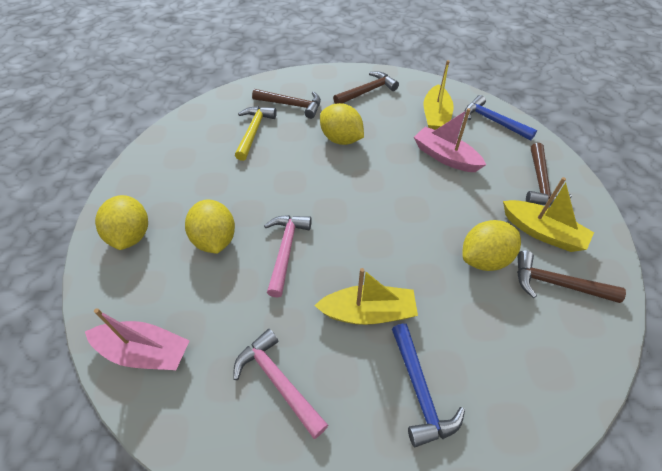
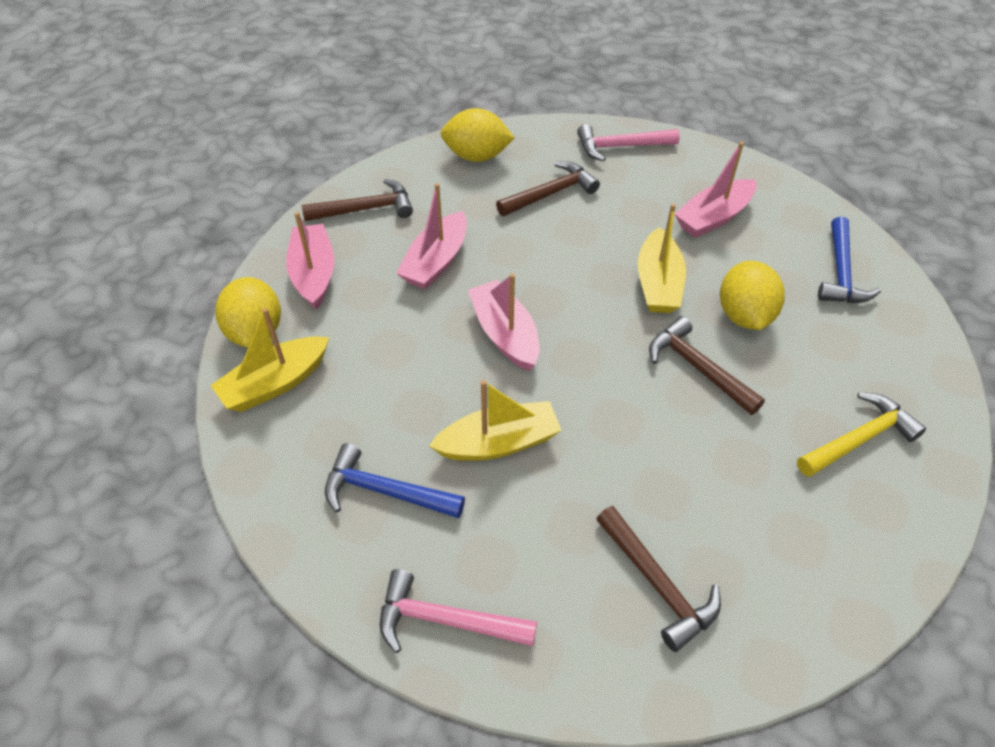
pink boat: 2 -> 4
yellow lemon: 4 -> 3

